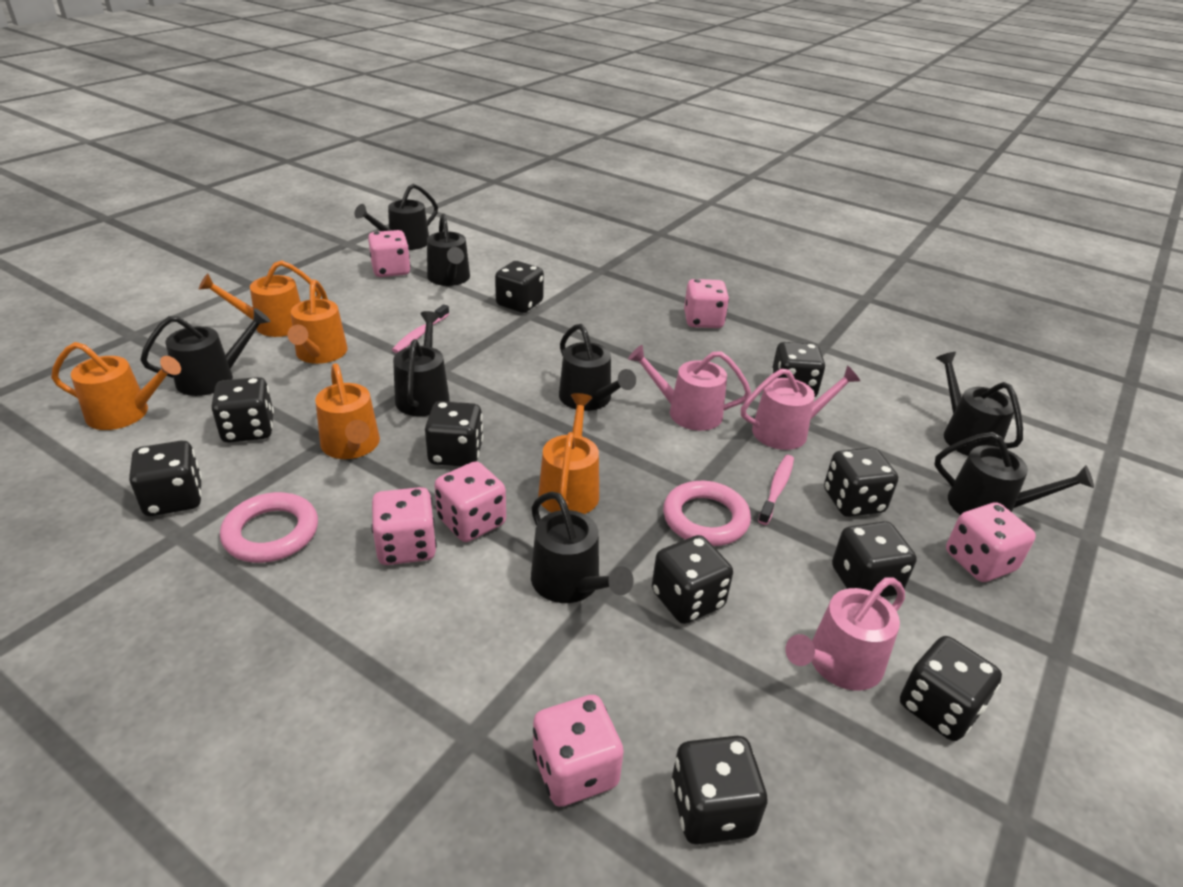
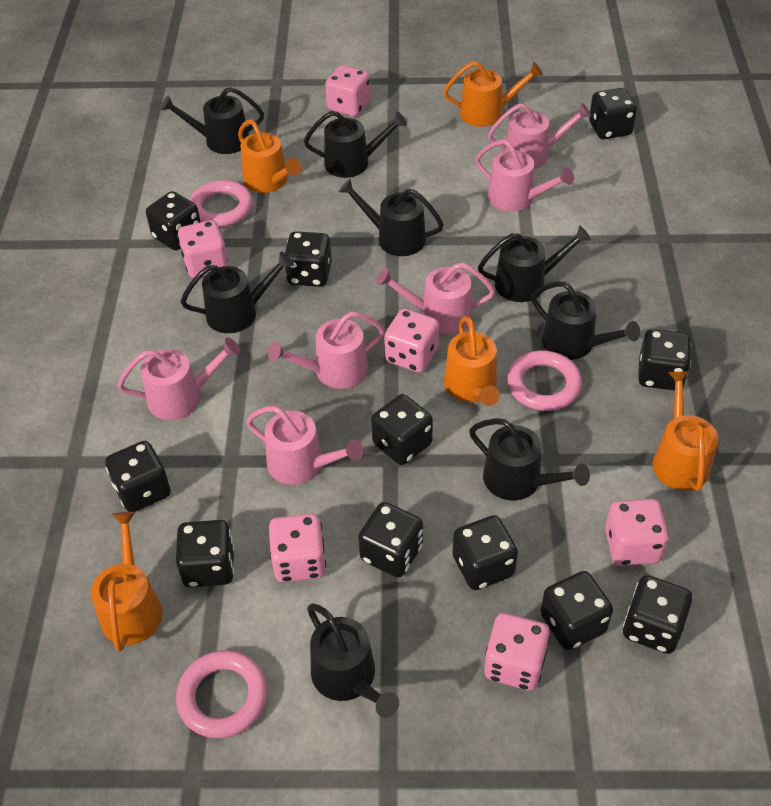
black dice: 10 -> 11
pink ring: 2 -> 3
pink toothbrush: 2 -> 0
pink watering can: 3 -> 6

